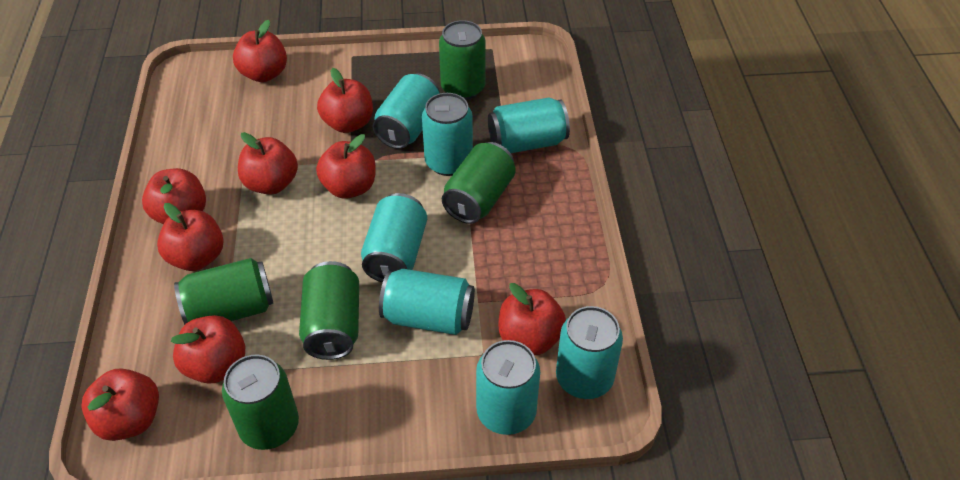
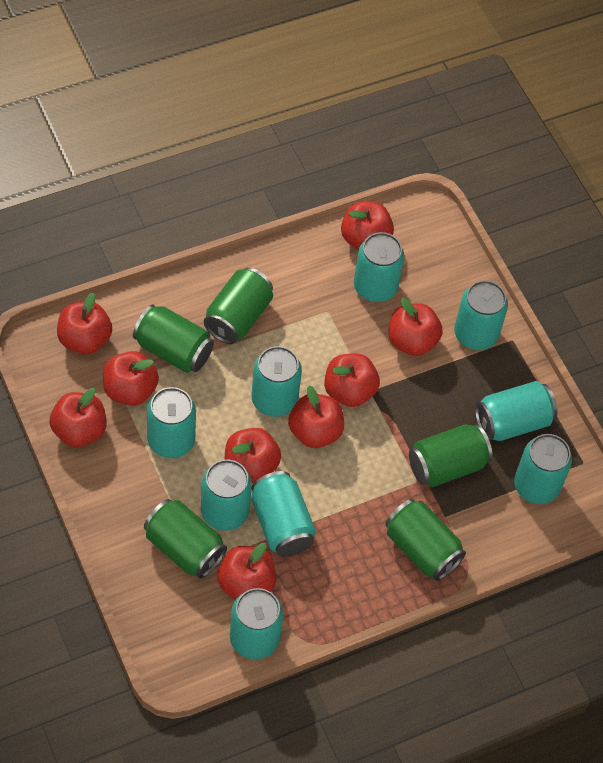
turquoise can: 7 -> 9

